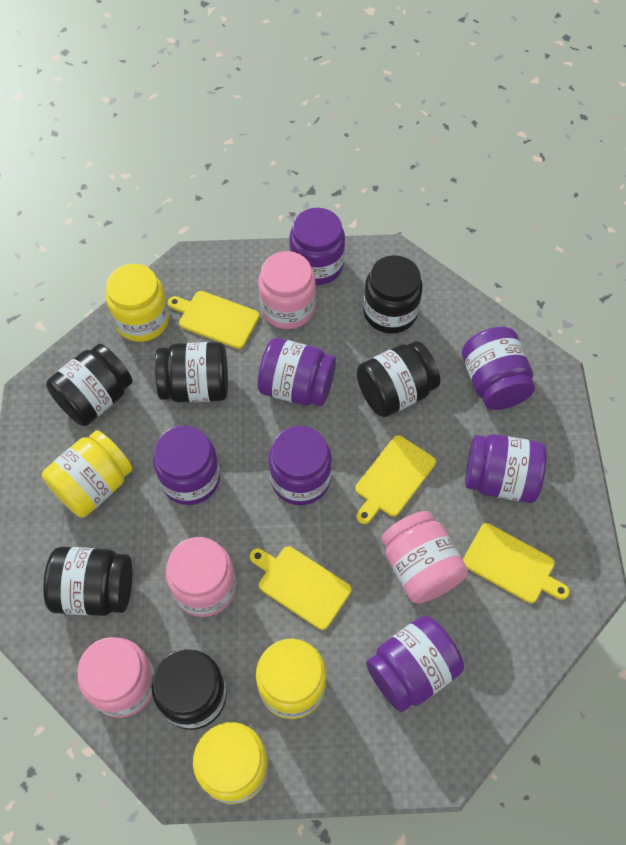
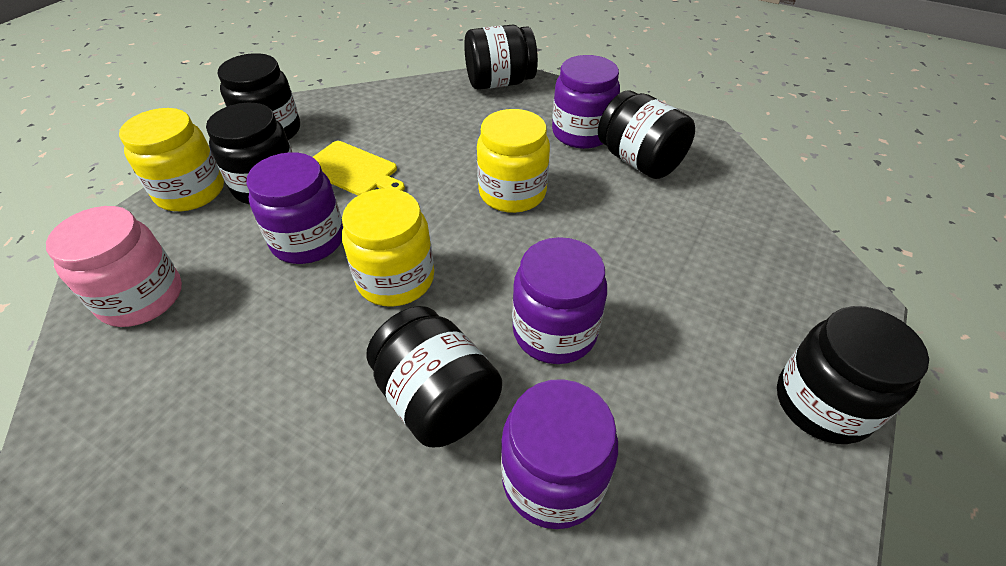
pink jar: 4 -> 1
purple jar: 7 -> 4
yellow cutting board: 4 -> 1
yellow jar: 4 -> 3

